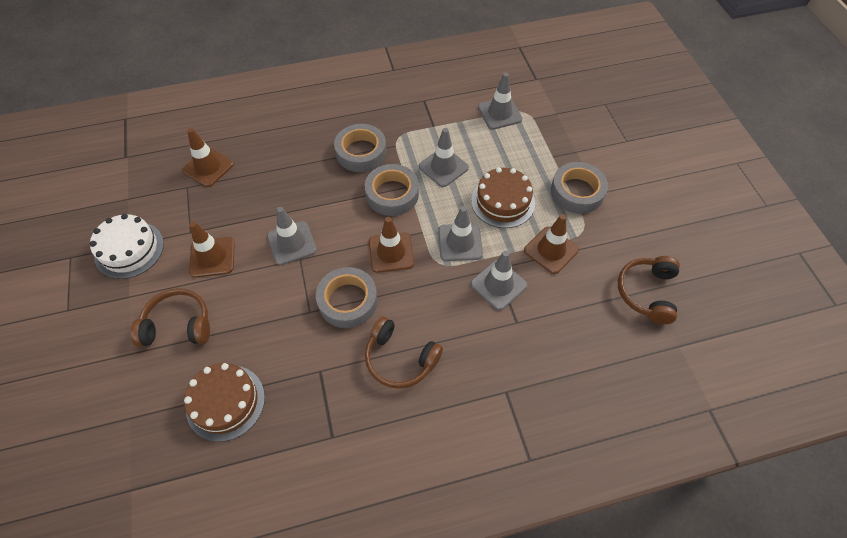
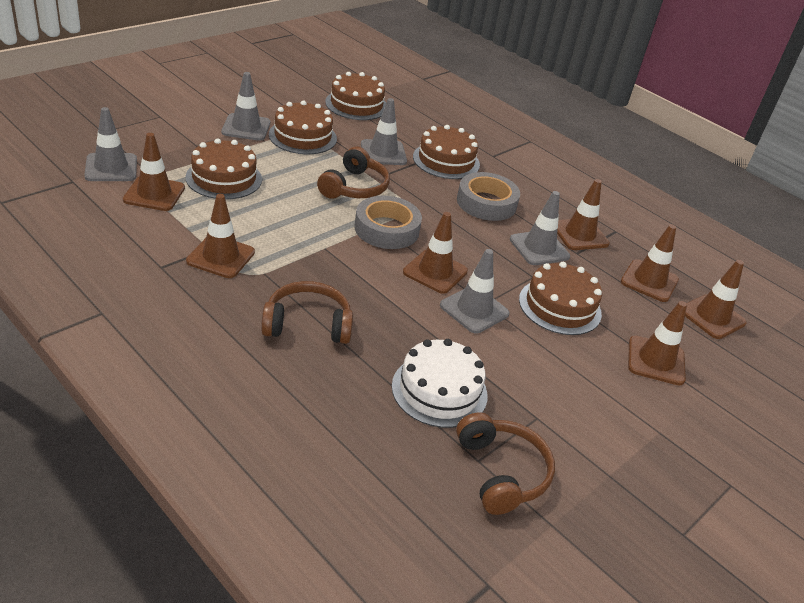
brown cake: 2 -> 5
brown traffic cone: 4 -> 7
grey tape: 4 -> 2

